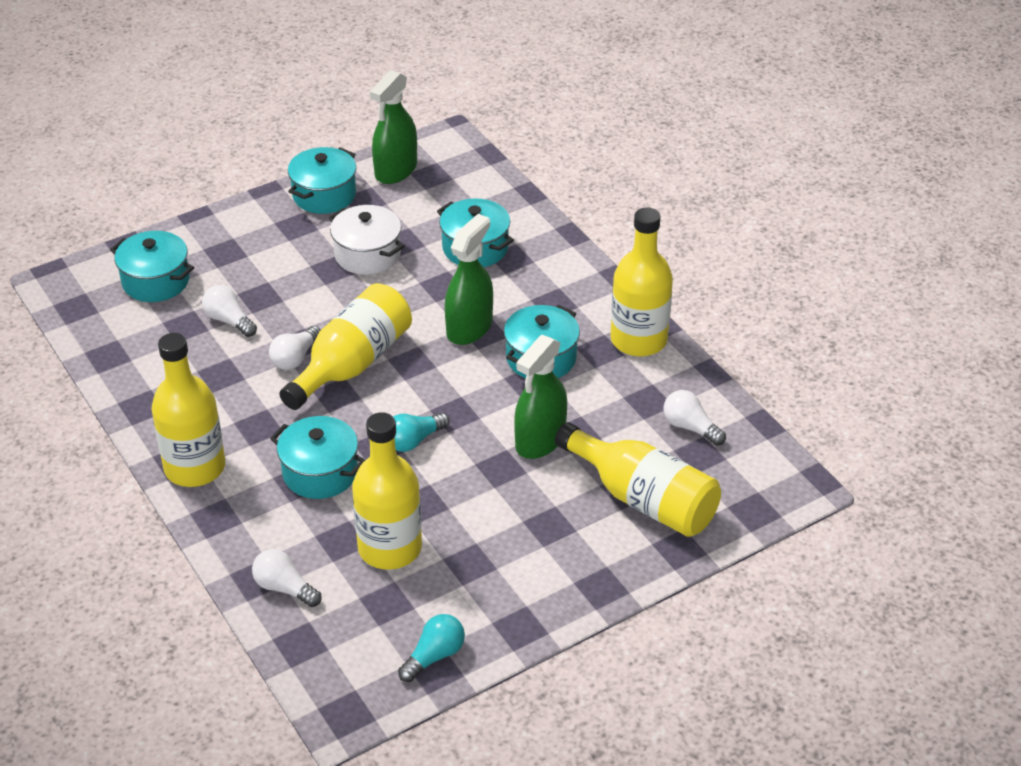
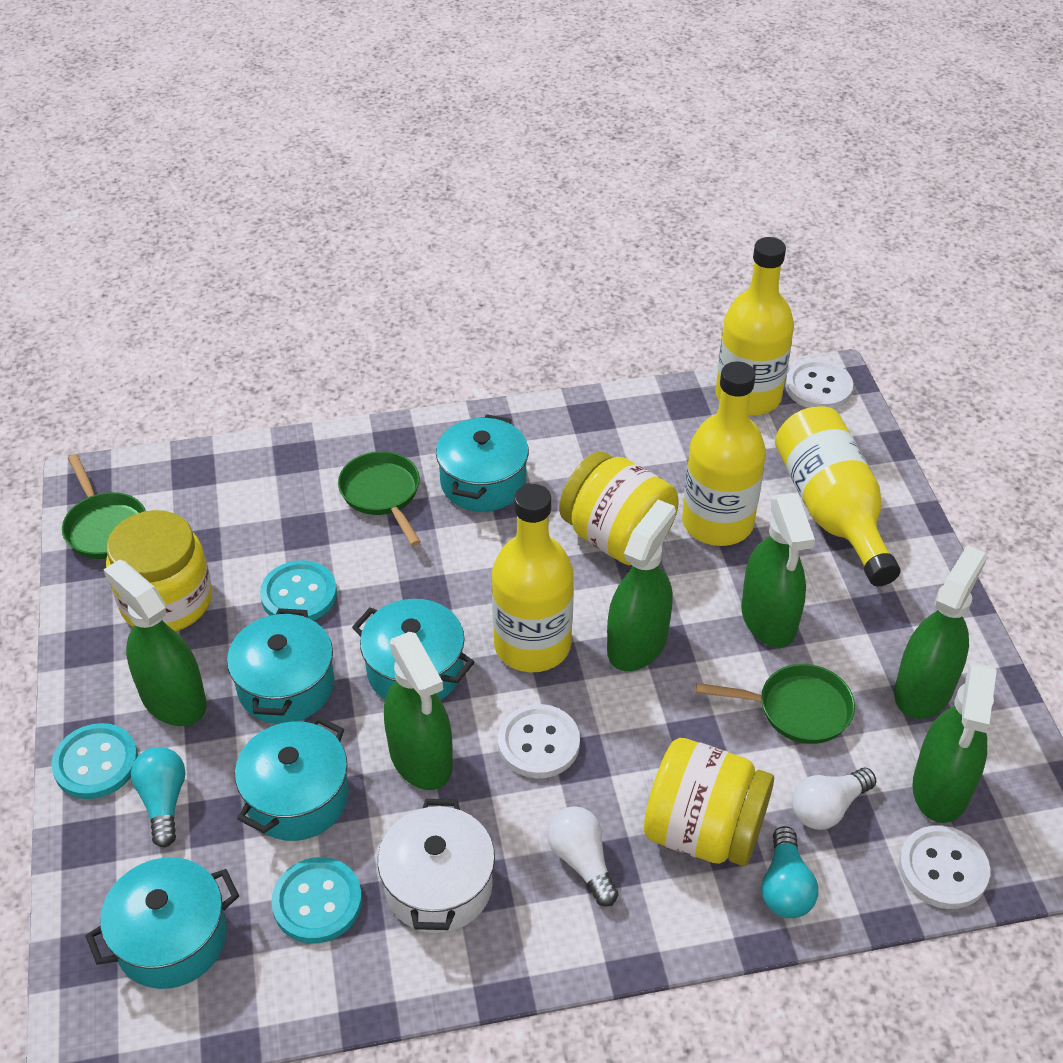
green pan: 0 -> 3
green spray bottle: 3 -> 6
turquoise button: 0 -> 3
white button: 0 -> 3
white light bulb: 4 -> 2
yellow bottle: 5 -> 4
yellow jar: 0 -> 3

